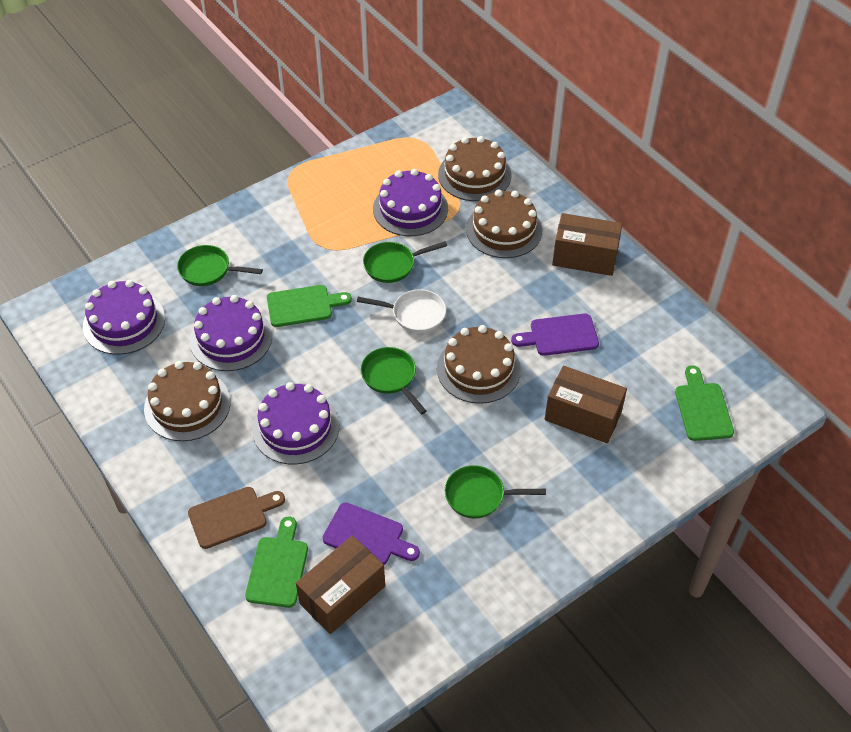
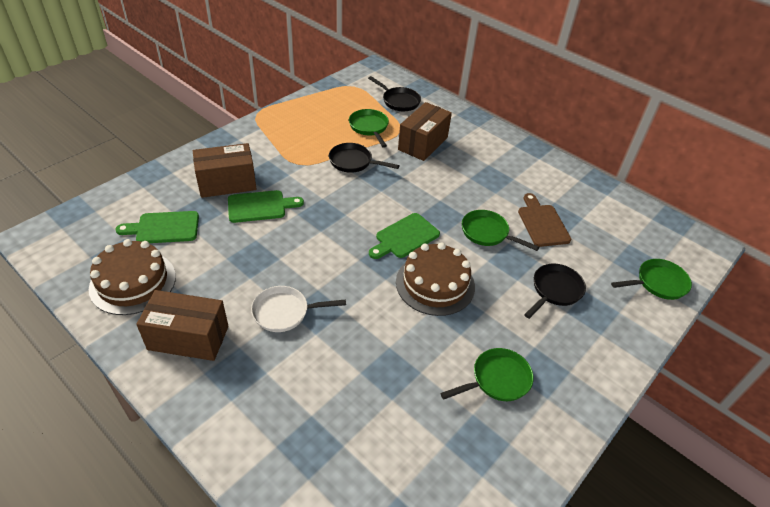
black pan: 0 -> 3
brown cake: 4 -> 2
purple cake: 4 -> 0
purple cutting board: 2 -> 0

